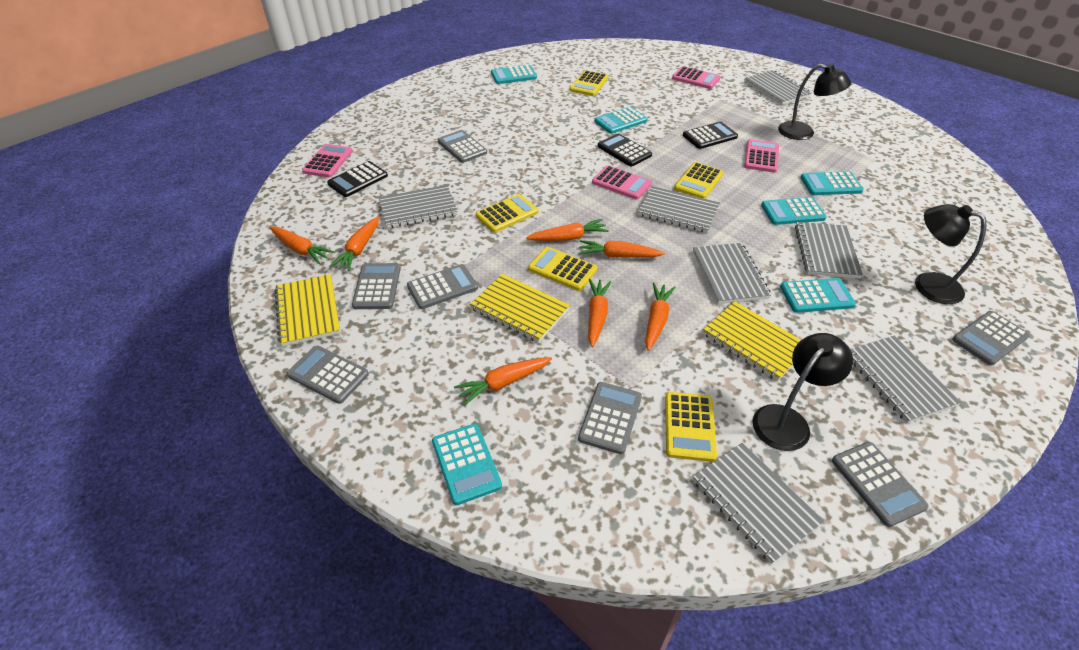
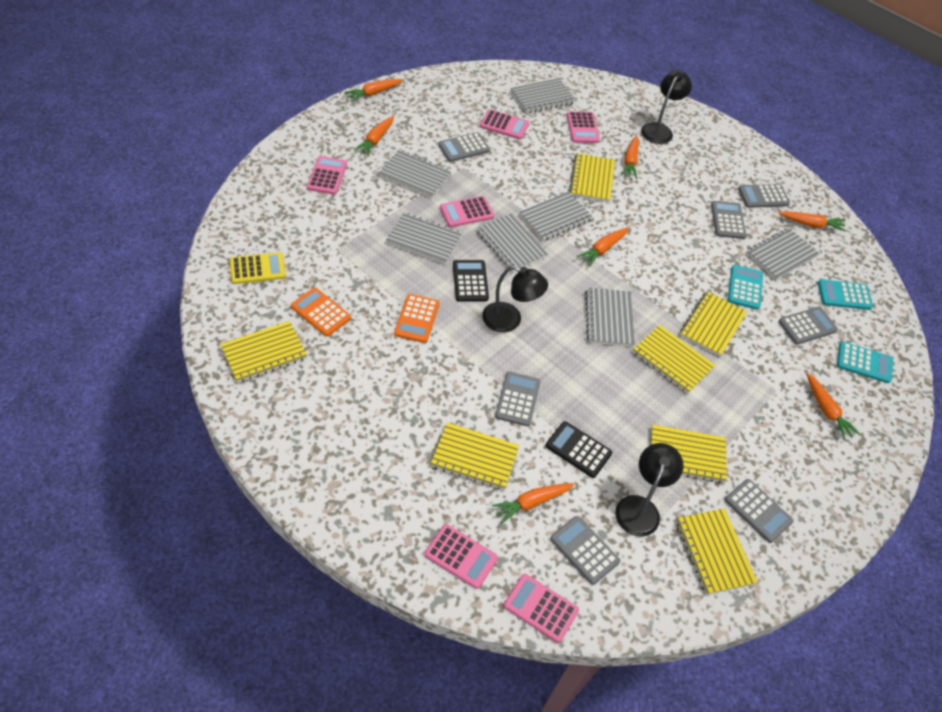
black calculator: 3 -> 2
orange calculator: 0 -> 2
pink calculator: 4 -> 6
turquoise calculator: 6 -> 3
yellow calculator: 5 -> 1
yellow notebook: 3 -> 7

